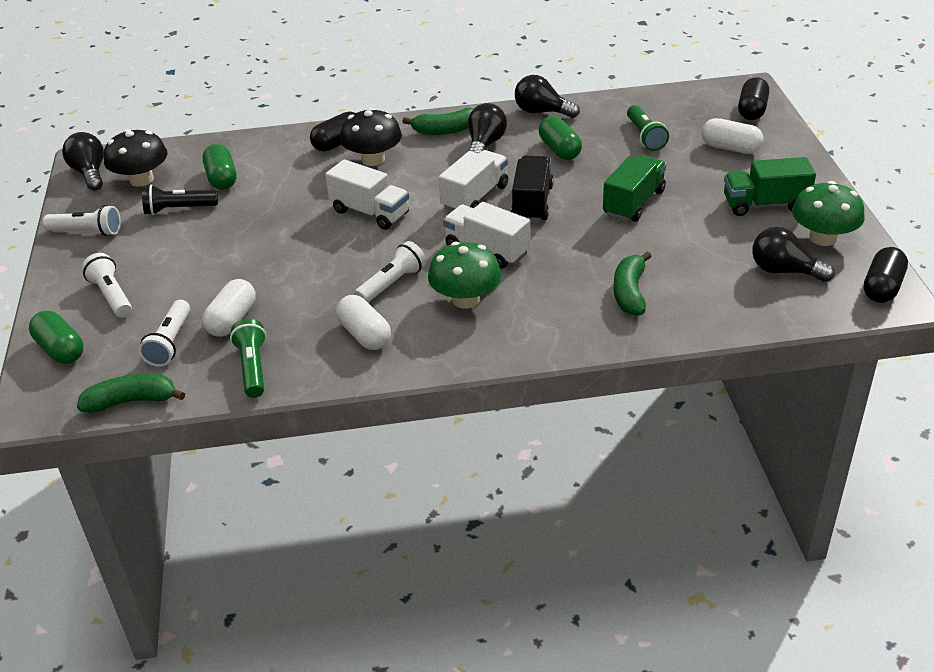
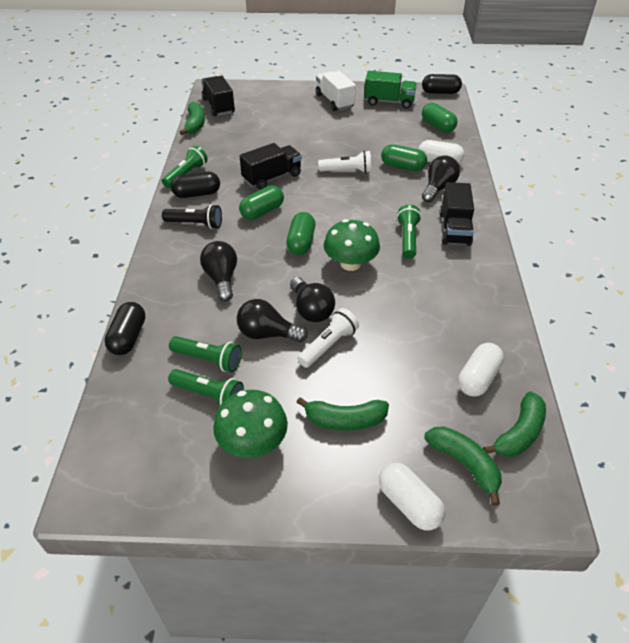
black mushroom: 2 -> 0
black truck: 1 -> 3
green banana: 3 -> 4
green capsule: 3 -> 4
green flashlight: 2 -> 4
green truck: 2 -> 1
white flashlight: 4 -> 2
white truck: 3 -> 1

